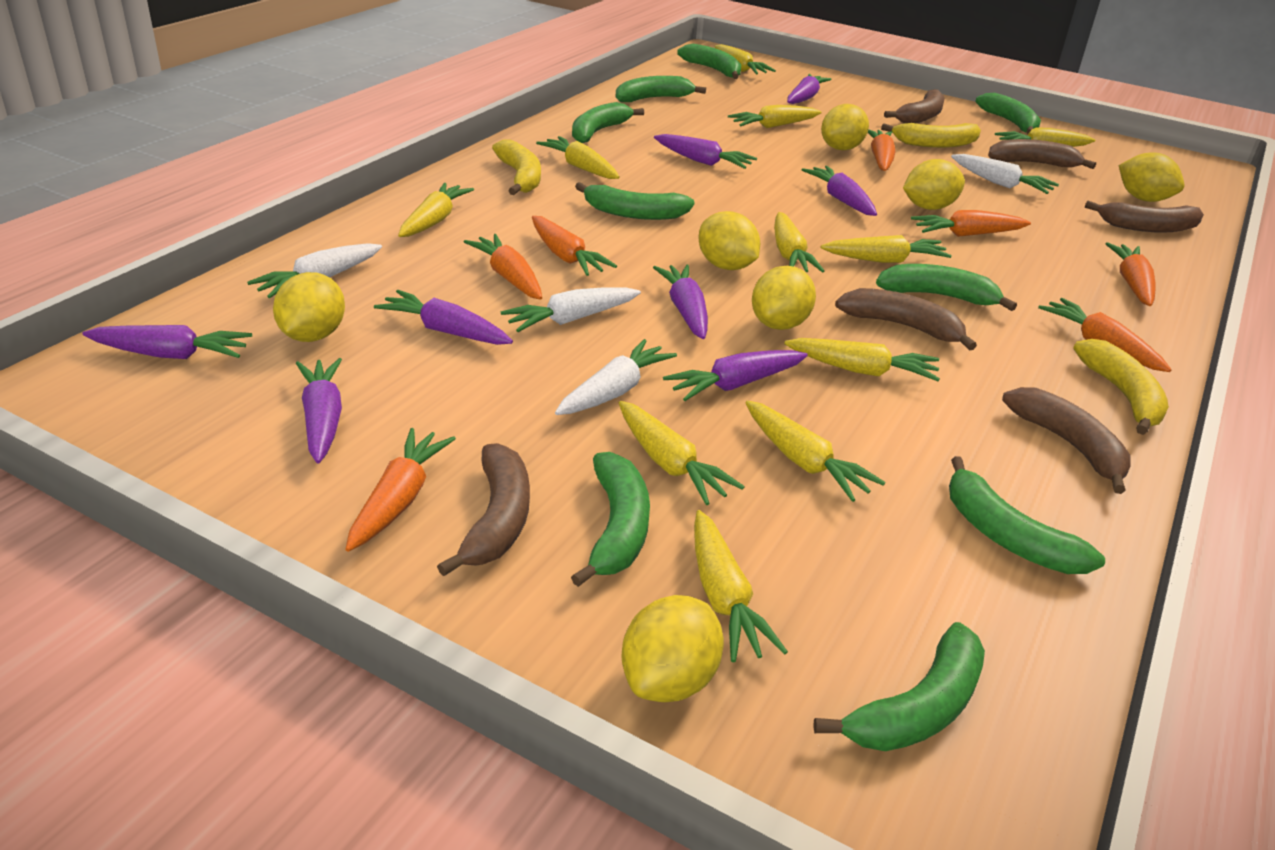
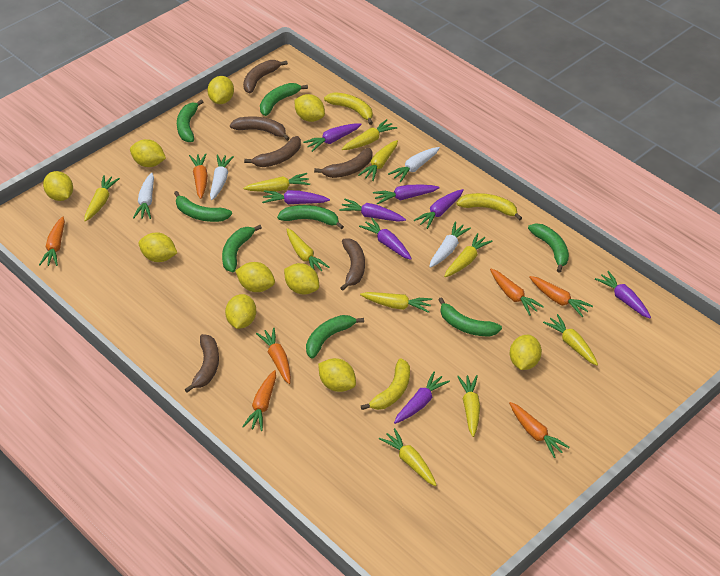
green banana: 9 -> 8
yellow carrot: 11 -> 10
yellow lemon: 7 -> 10

